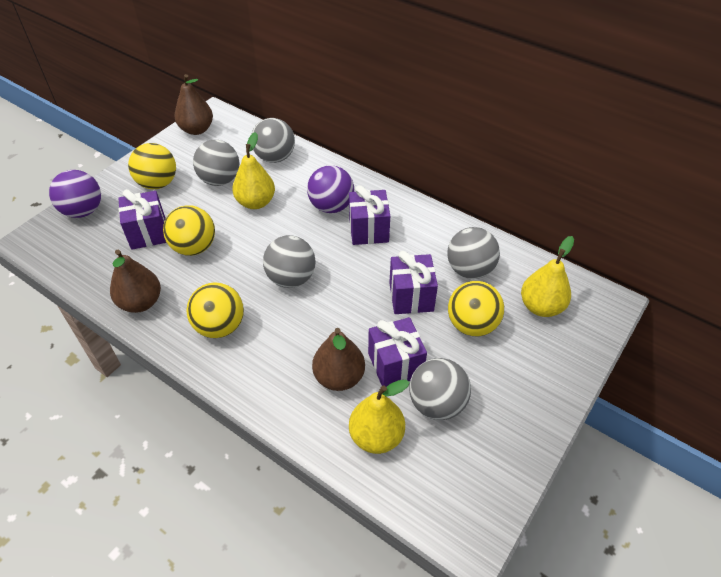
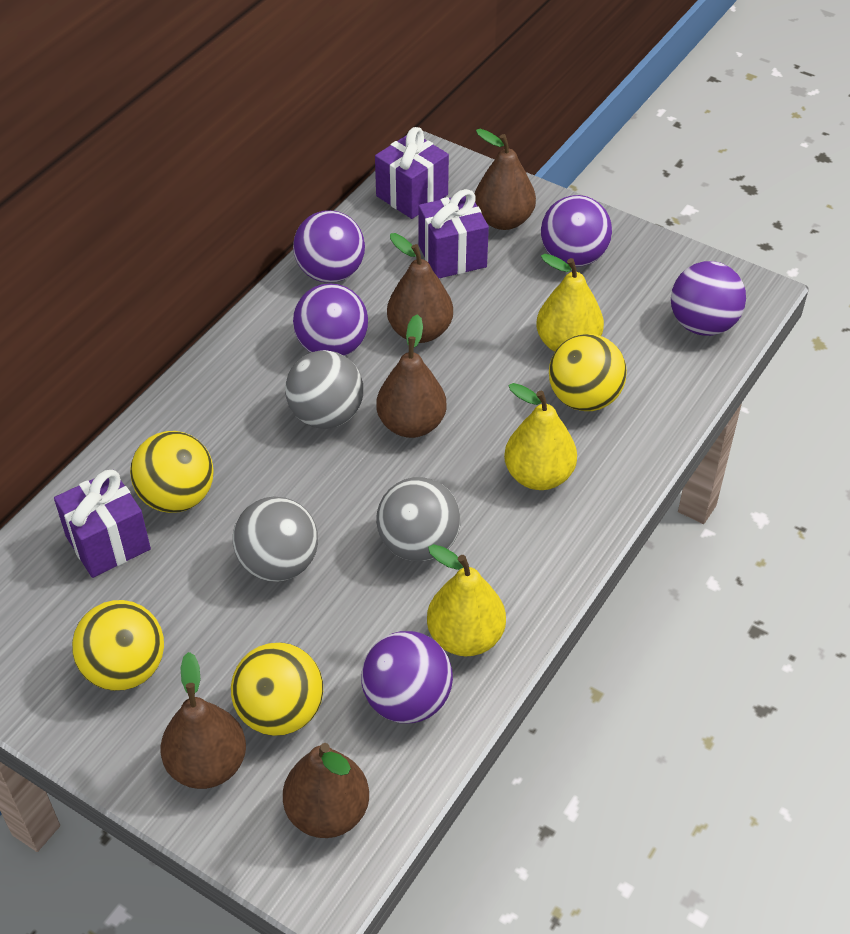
brown pear: 3 -> 5
grey ball: 5 -> 3
purple ball: 2 -> 5
purple gift: 4 -> 3

